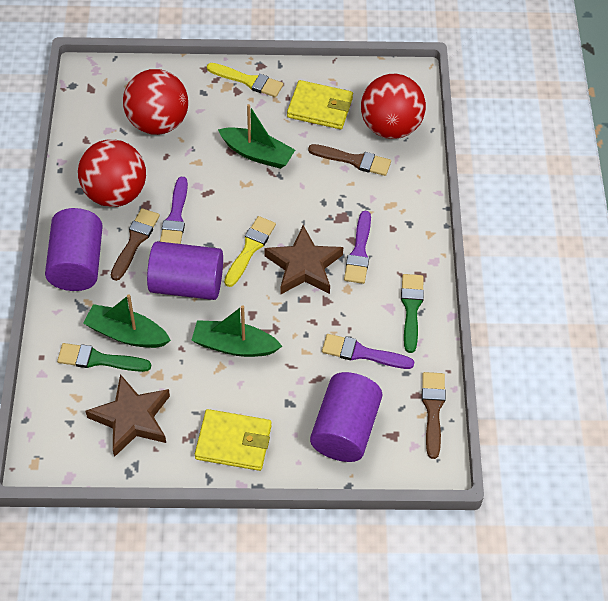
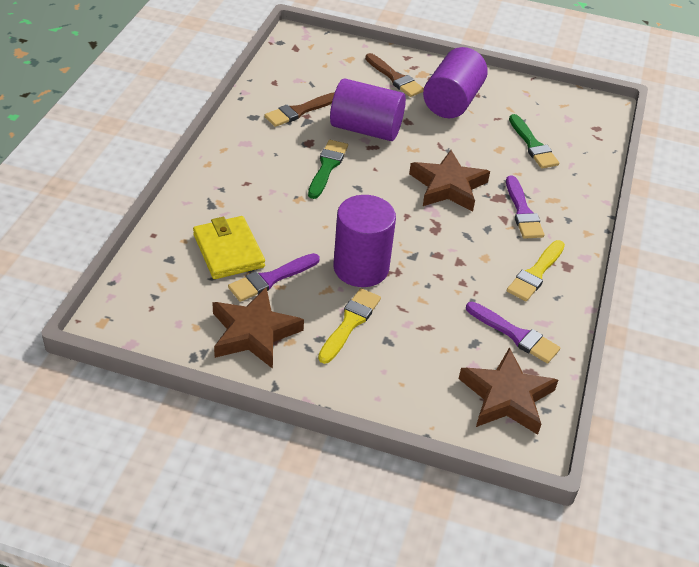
brown brush: 3 -> 2
brown star: 2 -> 3
green boat: 3 -> 0
red ball: 3 -> 0
yellow wallet: 2 -> 1

